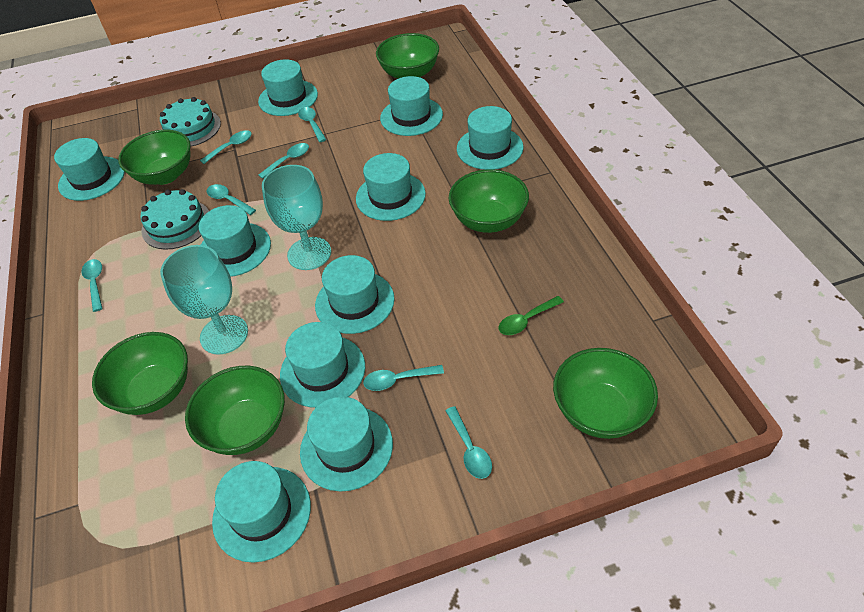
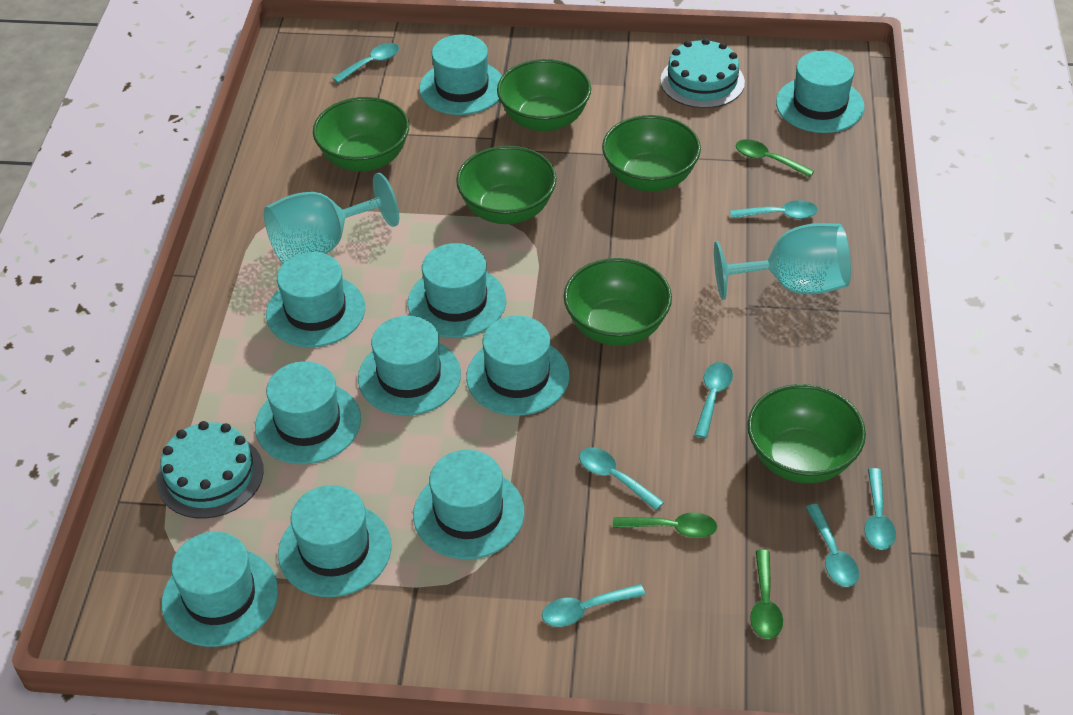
green spoon: 1 -> 3

